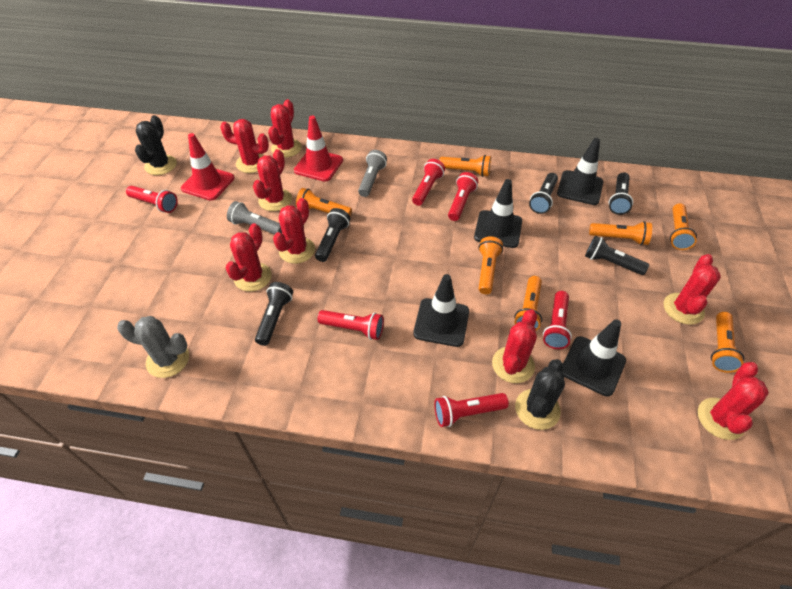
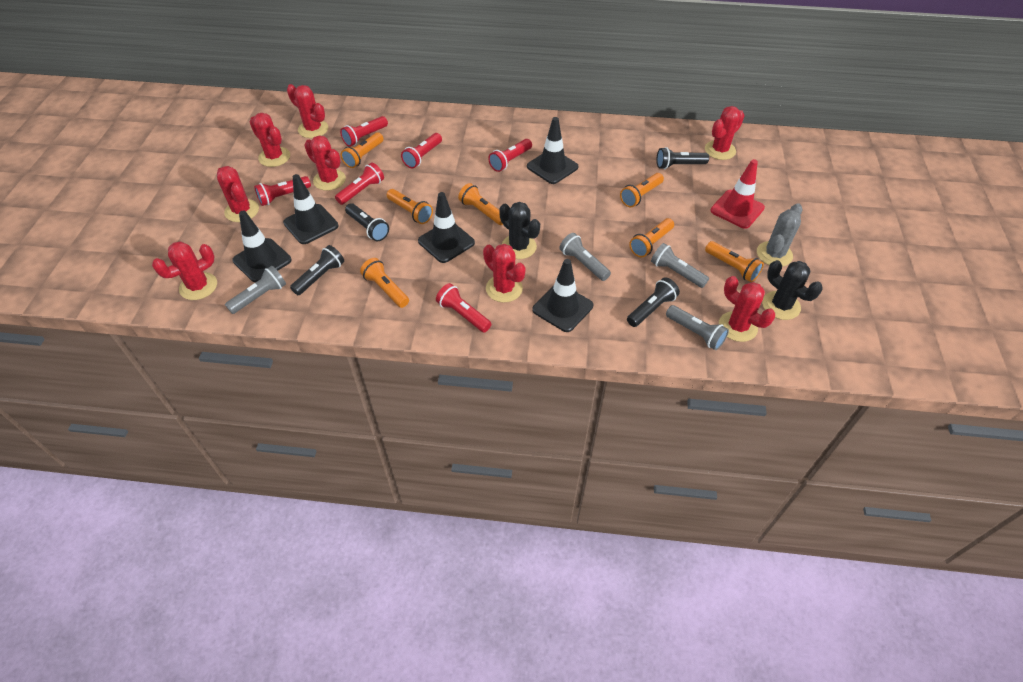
black flashlight: 5 -> 4
black traffic cone: 4 -> 5
grey flashlight: 2 -> 4
red traffic cone: 2 -> 1

